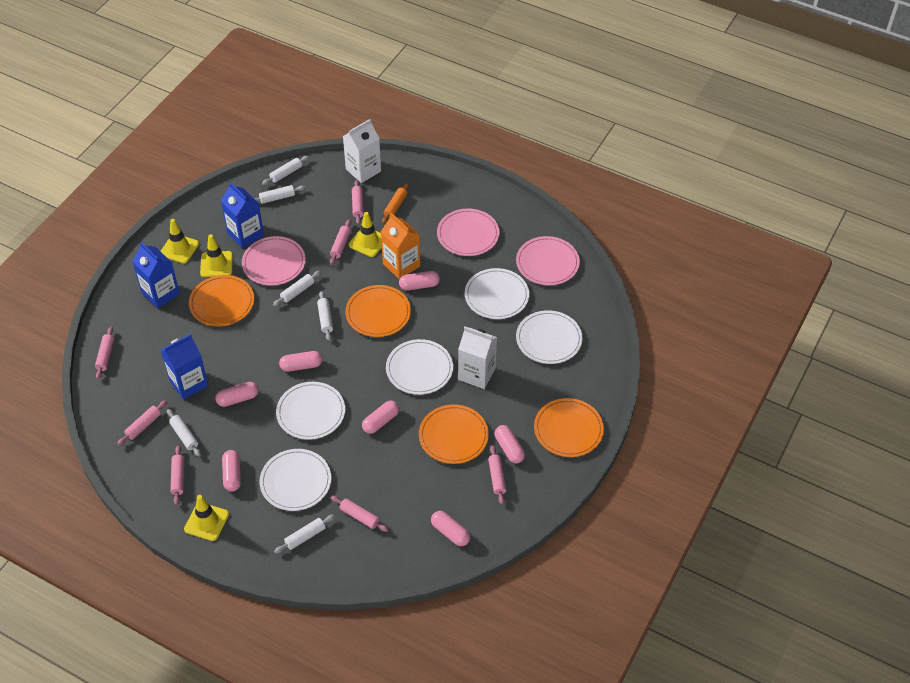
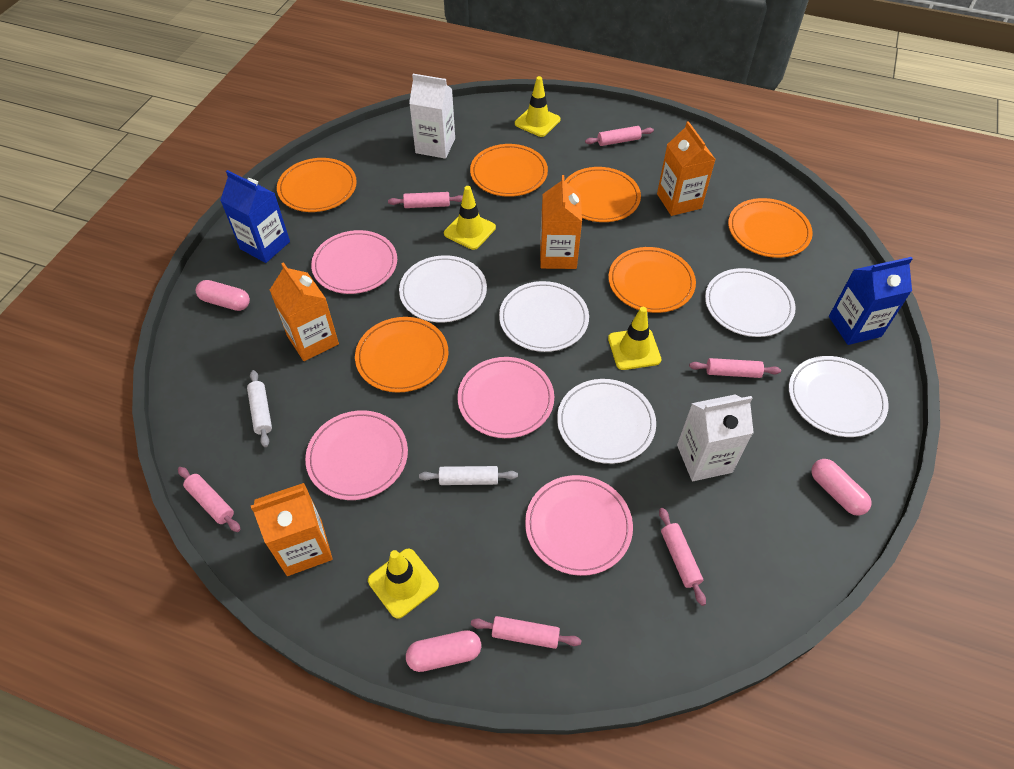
blue carton: 3 -> 2
orange carton: 1 -> 4
orange plate: 4 -> 6
orange rolling pin: 1 -> 0
pink capsule: 7 -> 3
pink plate: 3 -> 4
pink rolling pin: 7 -> 6
white rolling pin: 6 -> 2

